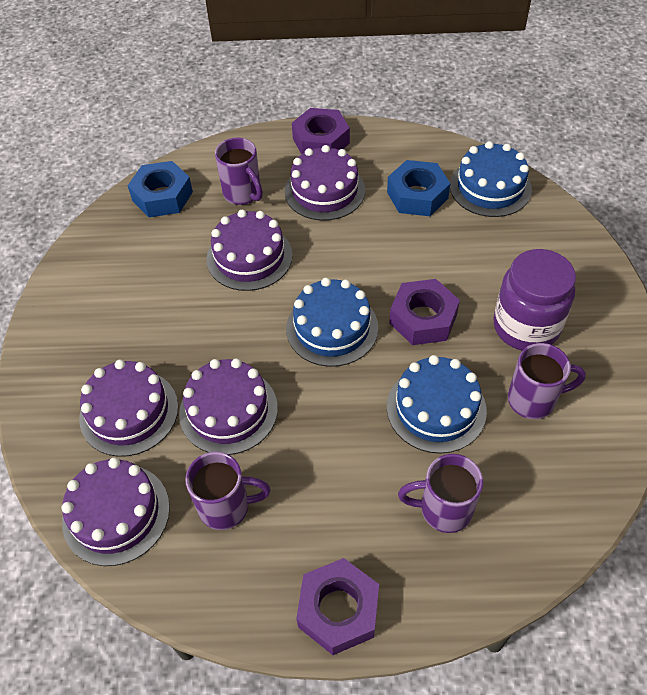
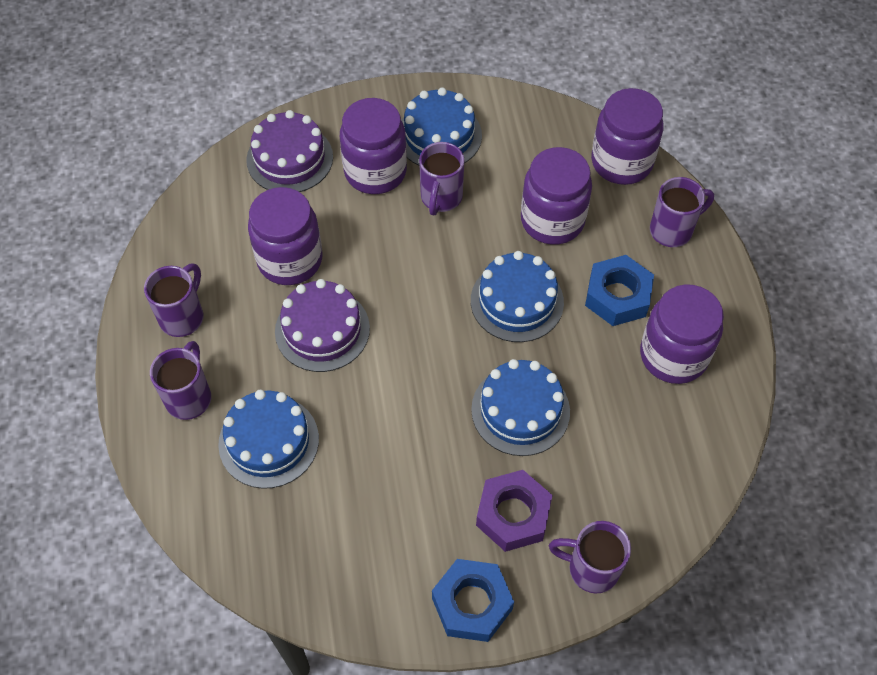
blue cake: 3 -> 4
purple cake: 5 -> 2
purple jar: 1 -> 5
purple mug: 4 -> 5
purple nut: 3 -> 1

